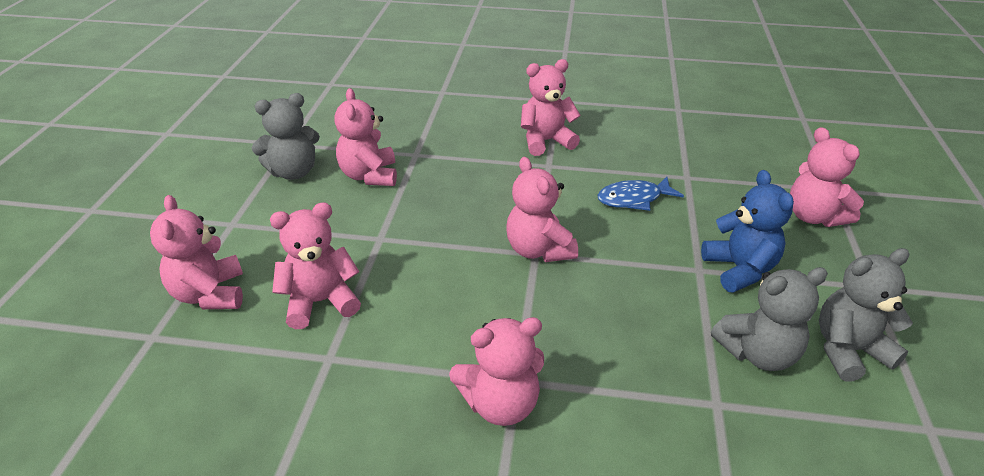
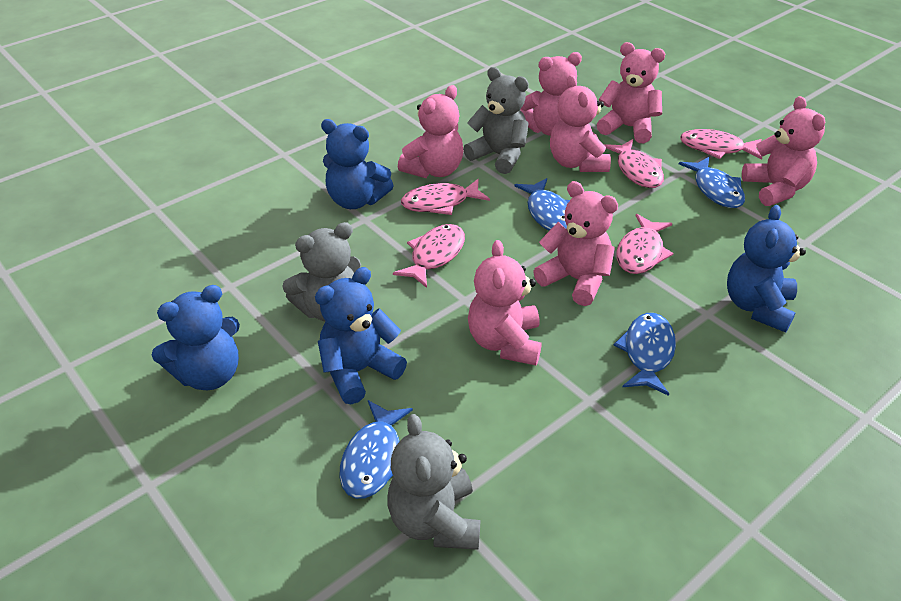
blue fish: 1 -> 4
blue teddy bear: 1 -> 4
pink fish: 0 -> 5

